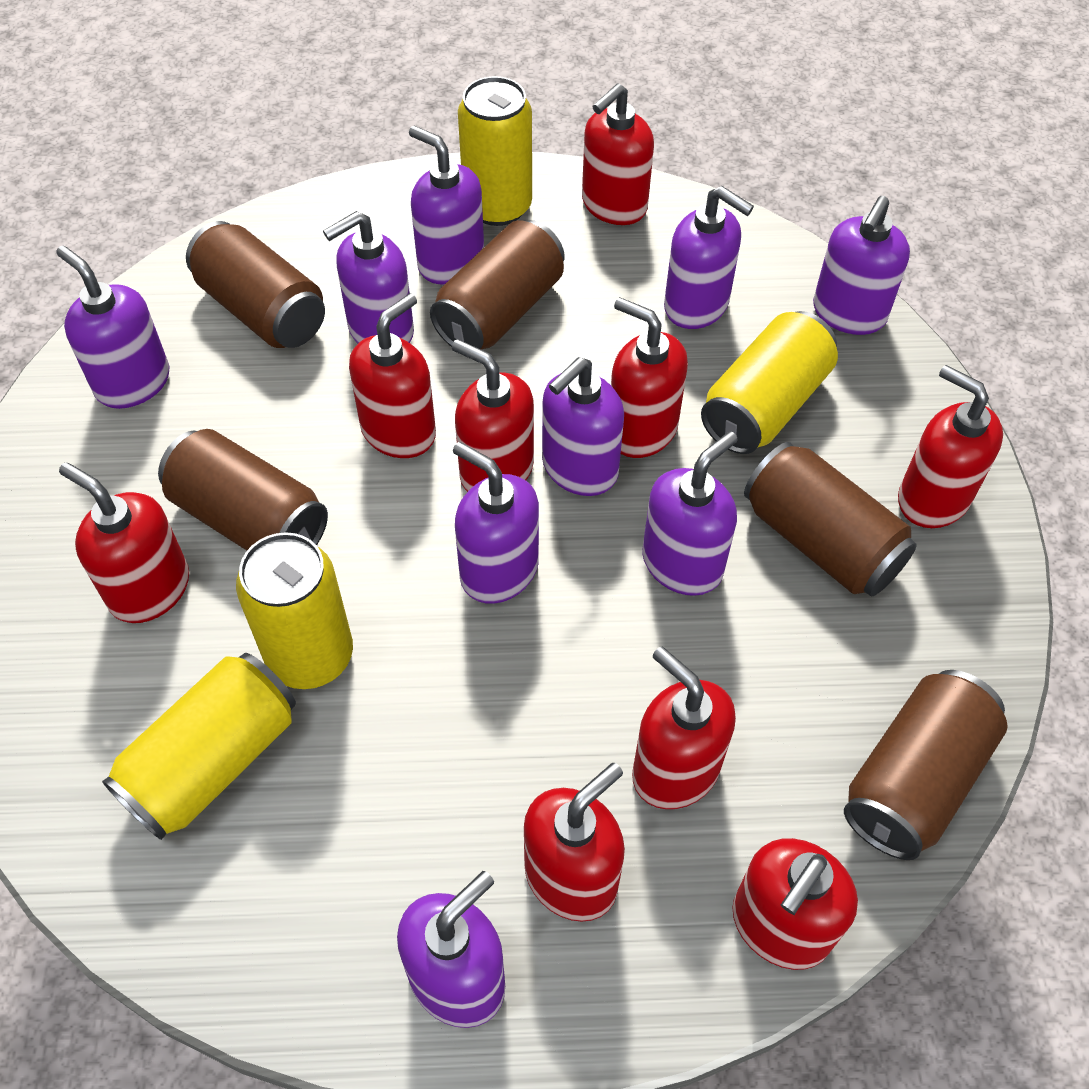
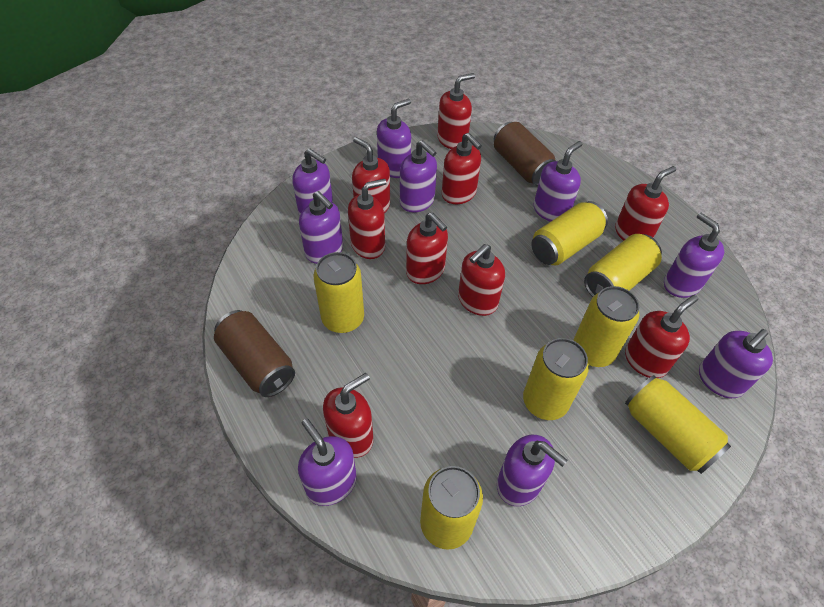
brown can: 5 -> 2
yellow can: 4 -> 7

